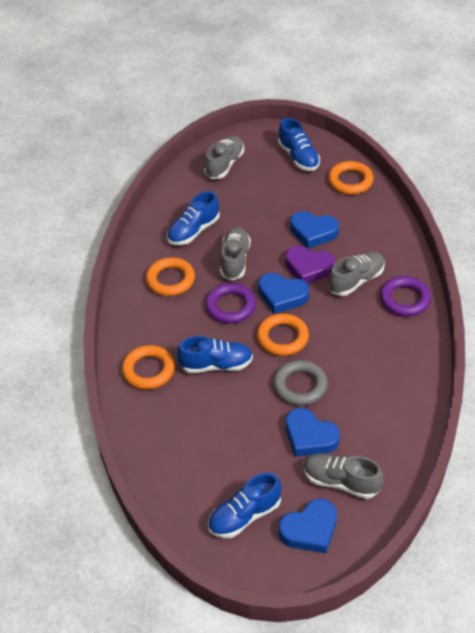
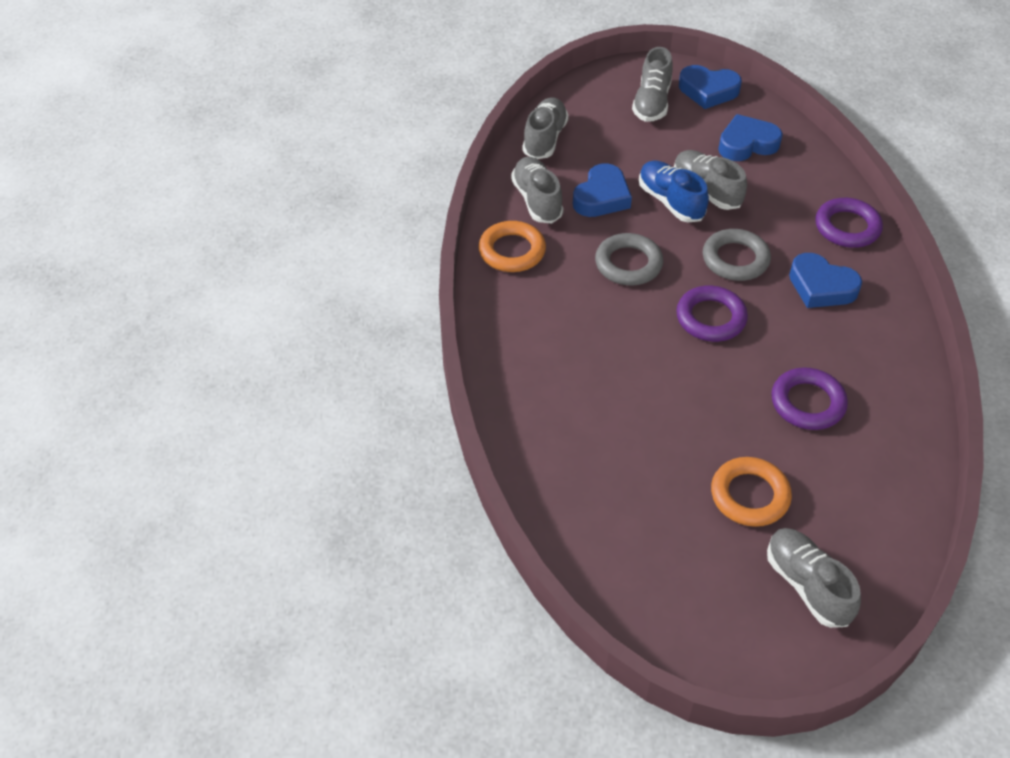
blue shoe: 4 -> 1
grey ring: 1 -> 2
grey shoe: 4 -> 5
orange ring: 4 -> 2
purple heart: 1 -> 0
purple ring: 2 -> 3

